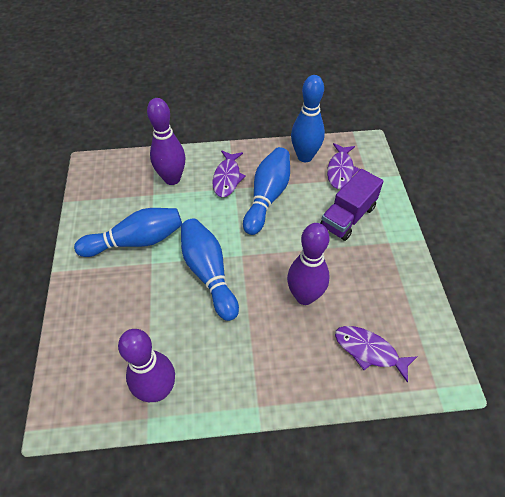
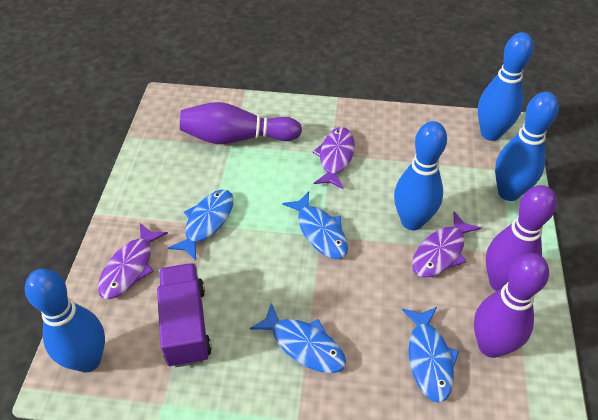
blue fish: 0 -> 4

